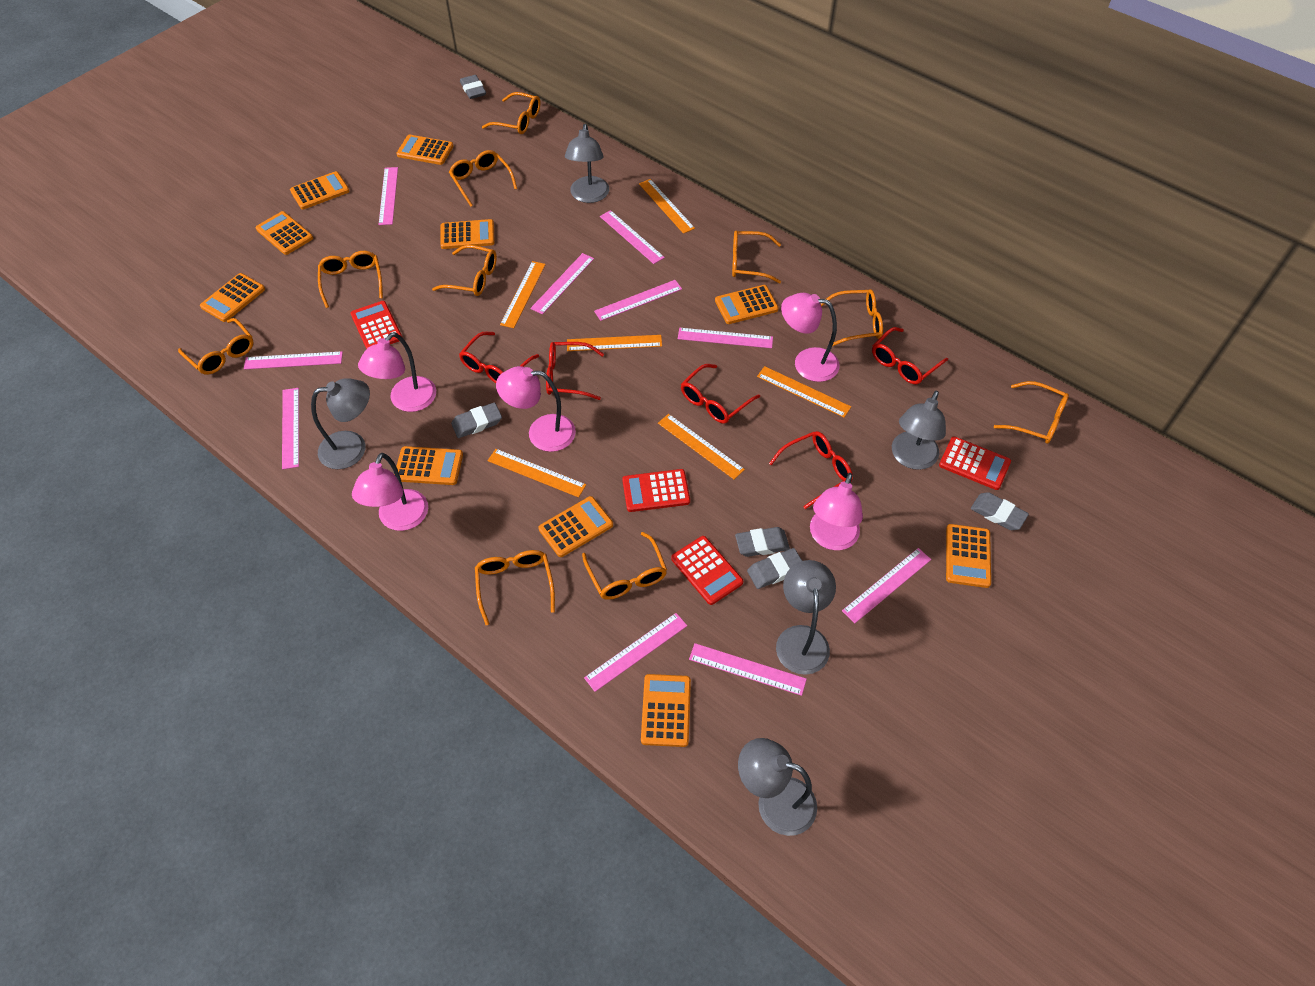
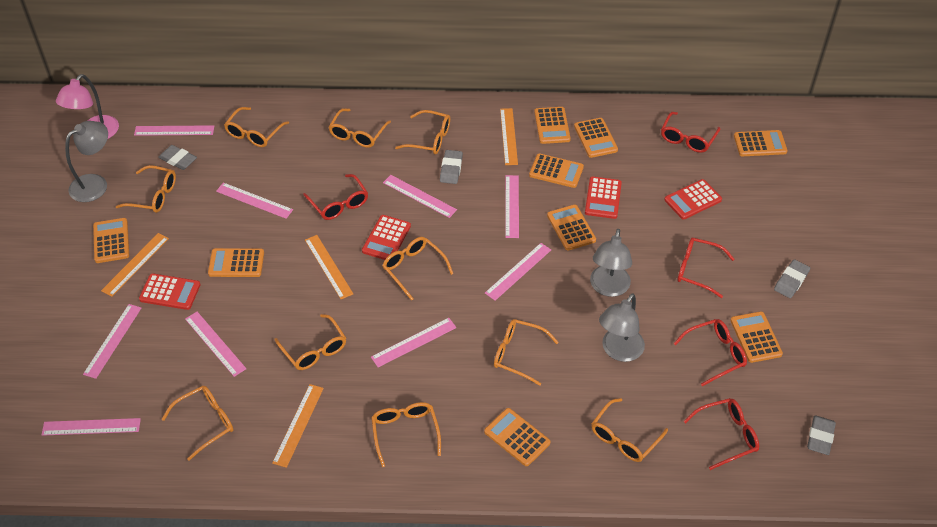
grey eraser: 5 -> 4
grey lamp: 5 -> 3
orange calculator: 10 -> 9
orange ruler: 6 -> 4
pink lamp: 5 -> 1
pink ruler: 10 -> 9

